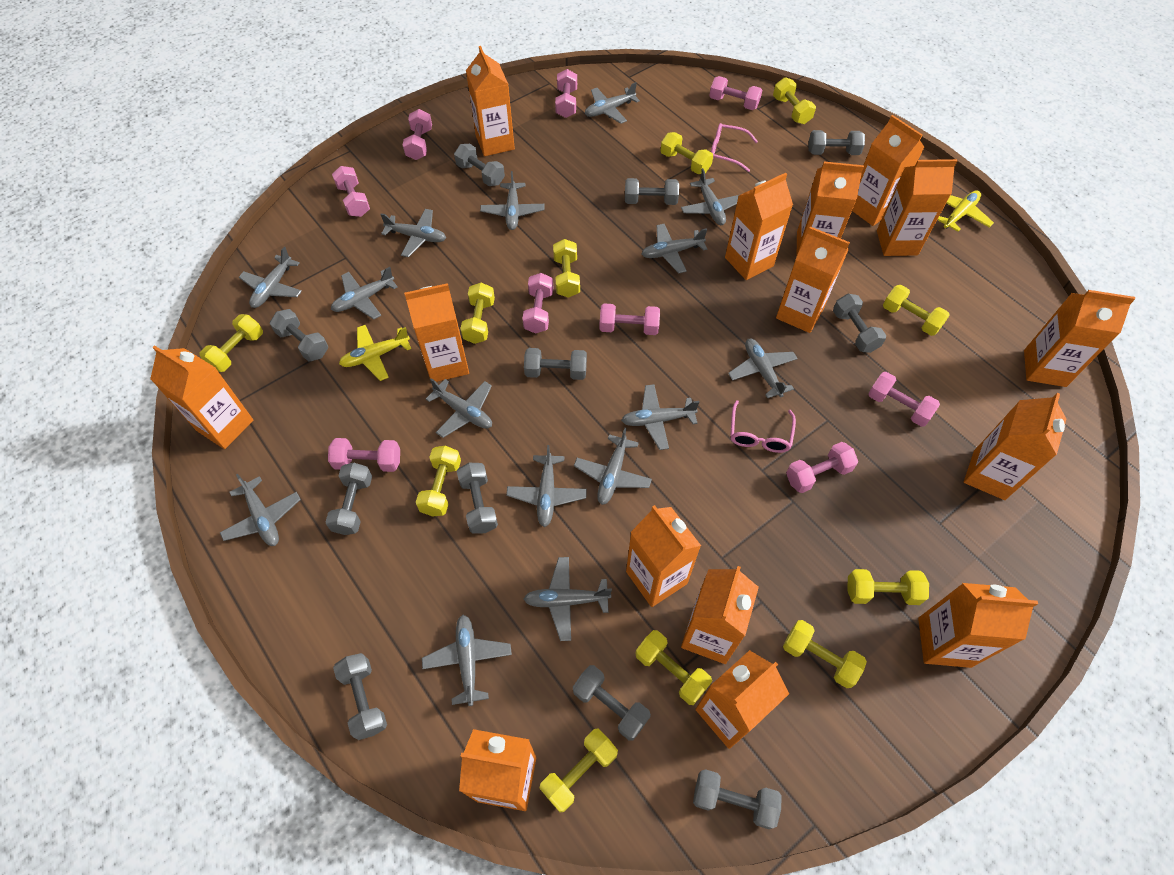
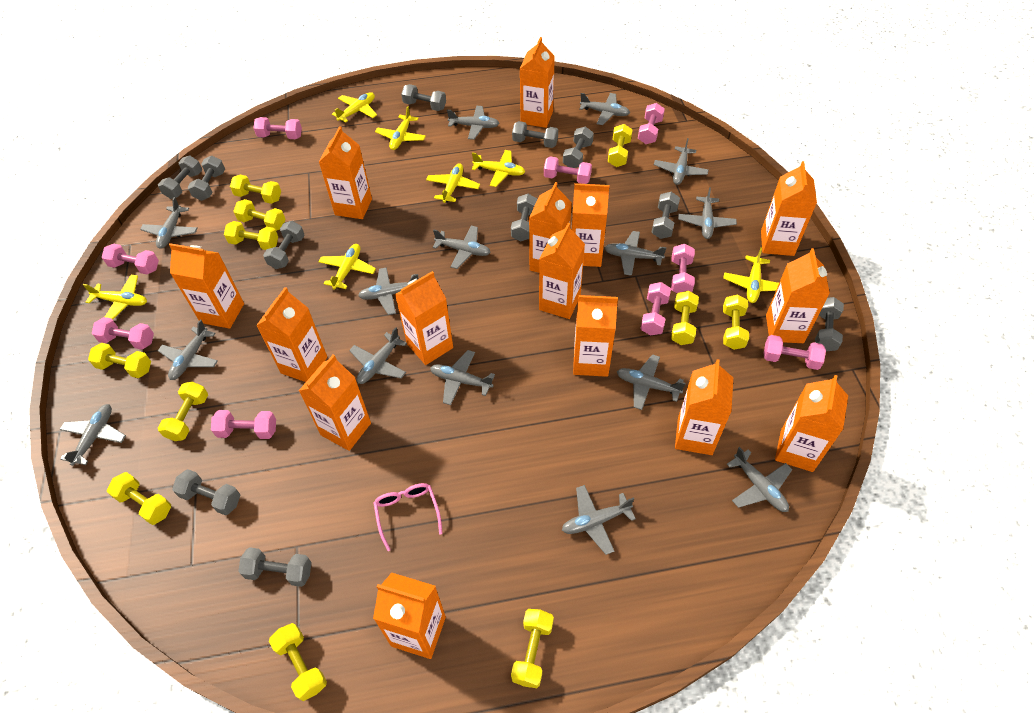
pink glasses: 2 -> 1
yellow plane: 2 -> 7

